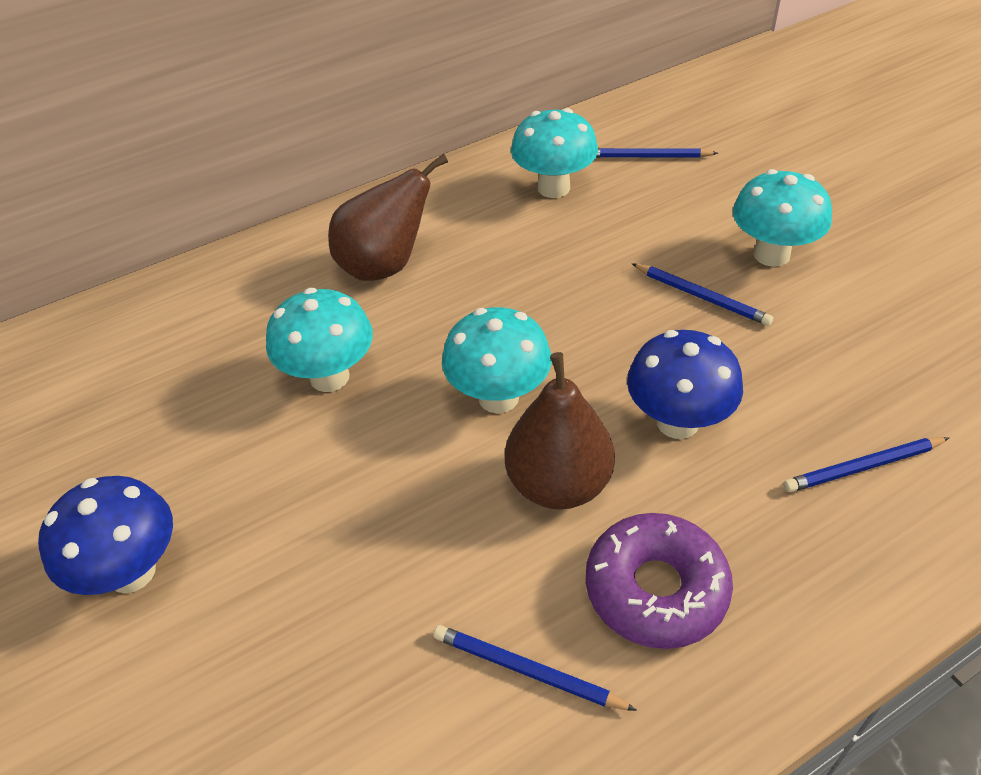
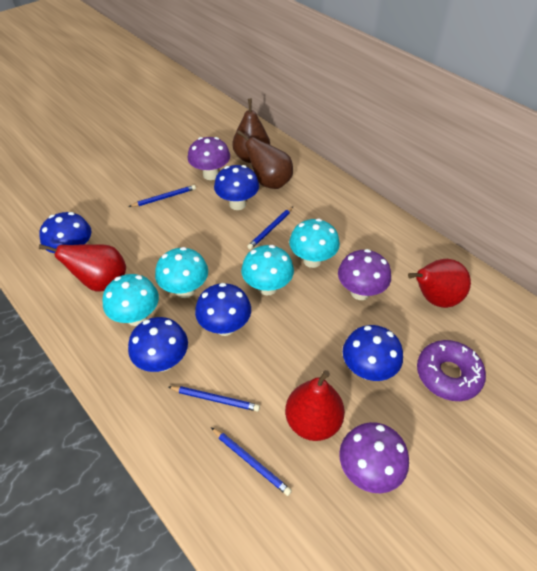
blue mushroom: 2 -> 5
purple mushroom: 0 -> 3
red pear: 0 -> 3

